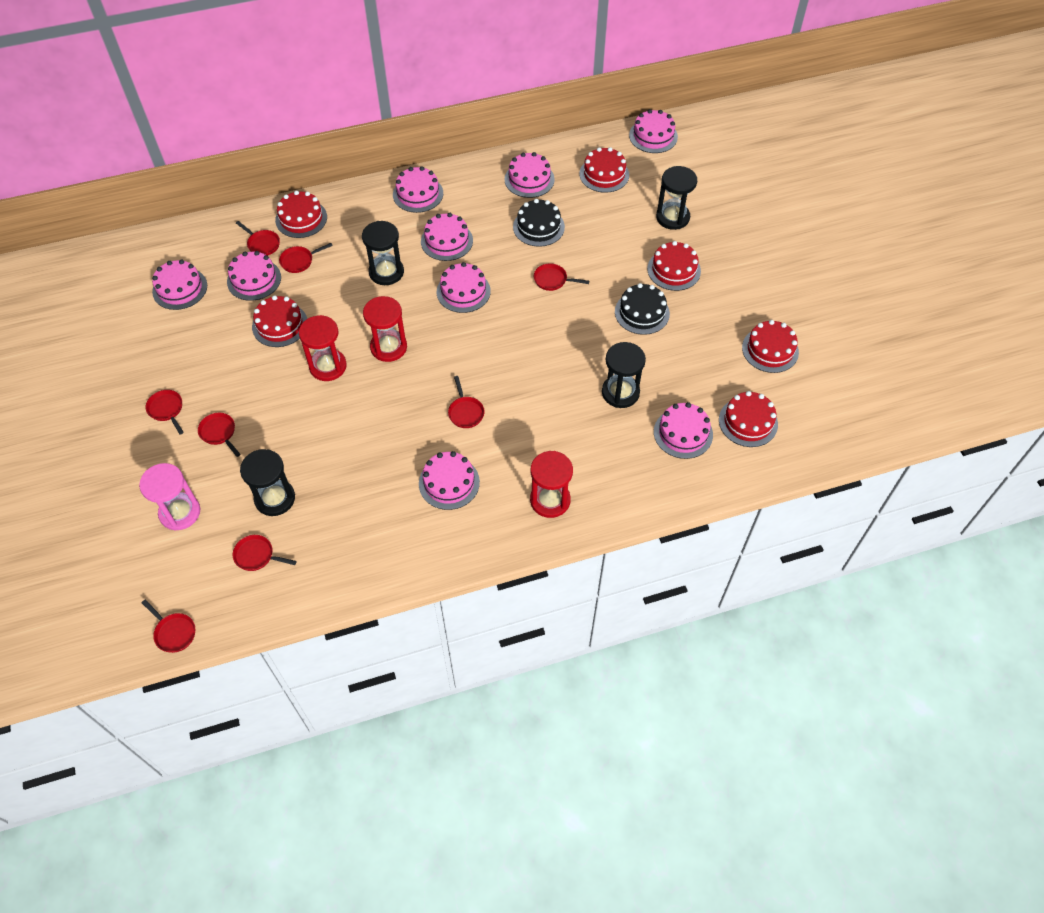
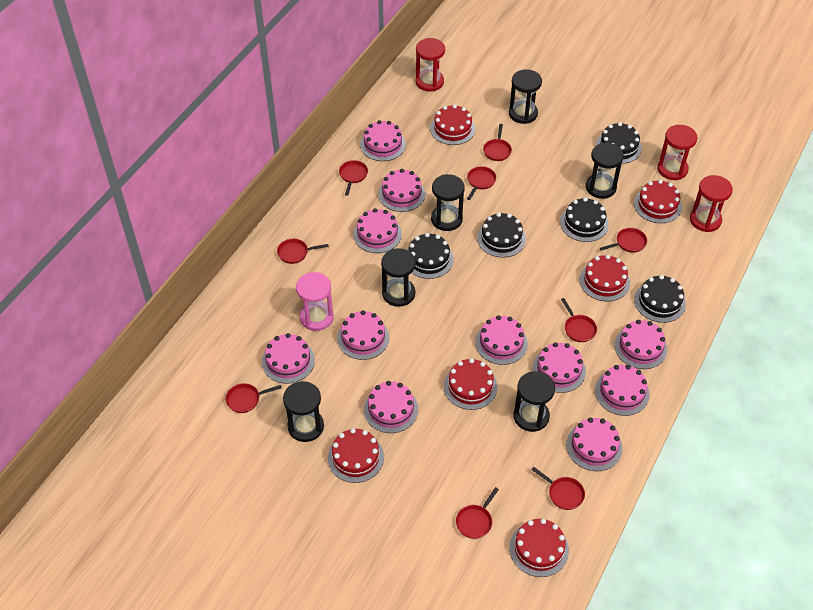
black cake: 2 -> 5
black hourglass: 4 -> 6
pink cake: 9 -> 11
red pan: 8 -> 9

